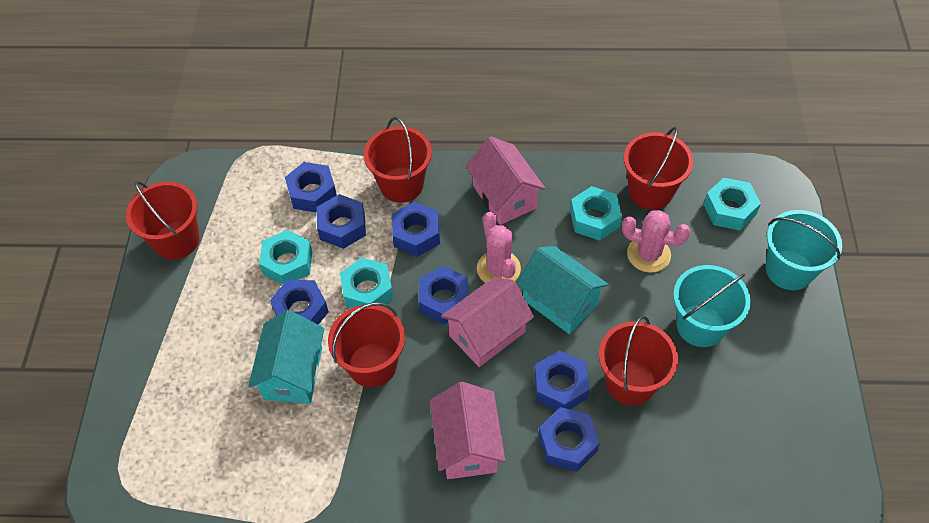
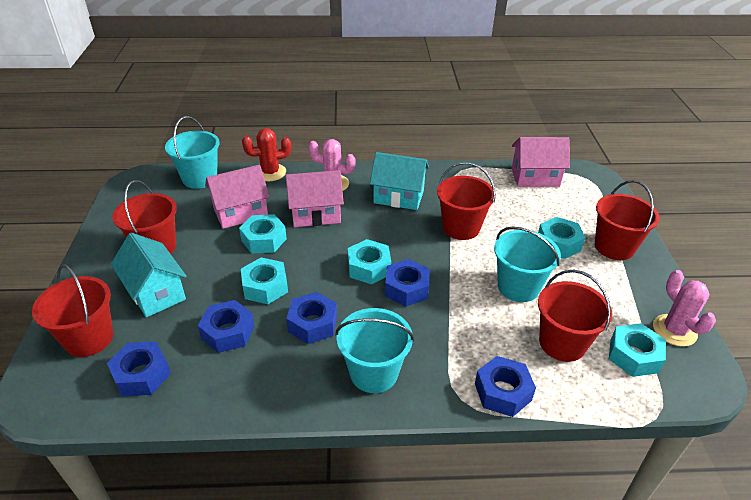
blue nut: 7 -> 5
red cactus: 0 -> 1
turquoise bucket: 2 -> 3
turquoise nut: 4 -> 5

